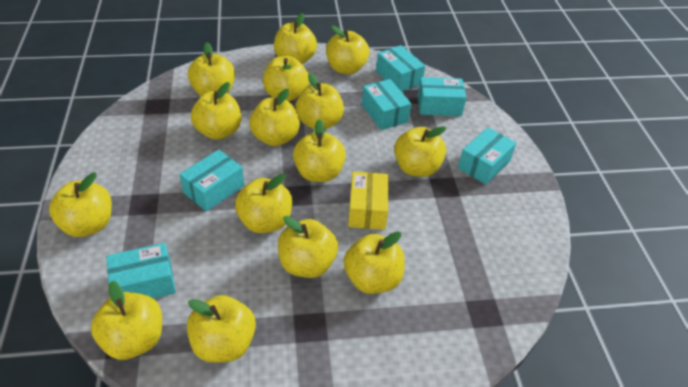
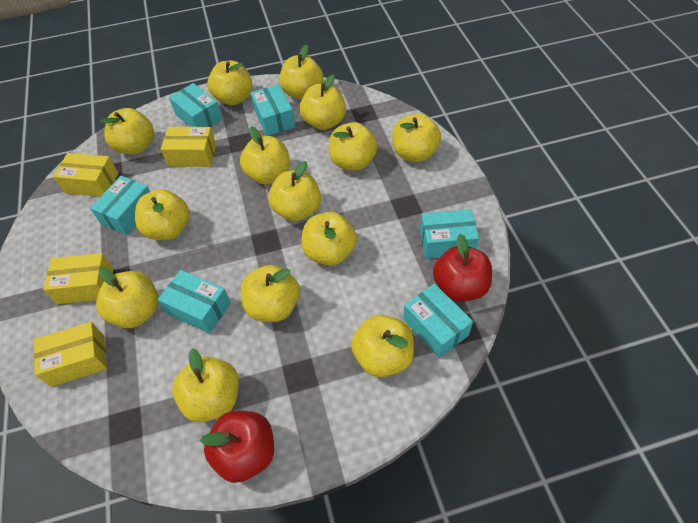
red apple: 0 -> 2
yellow apple: 15 -> 14
yellow box: 1 -> 4

